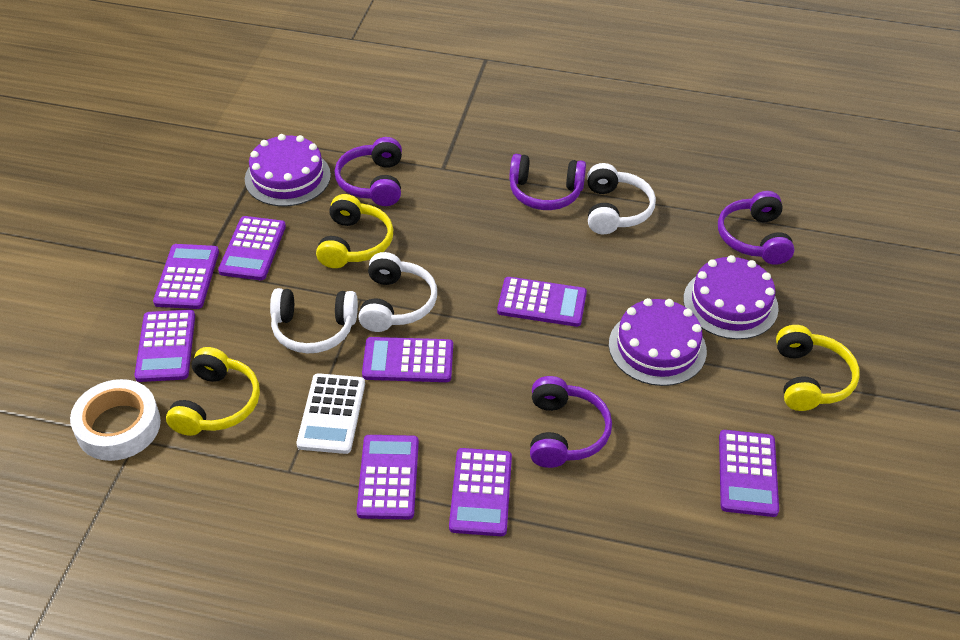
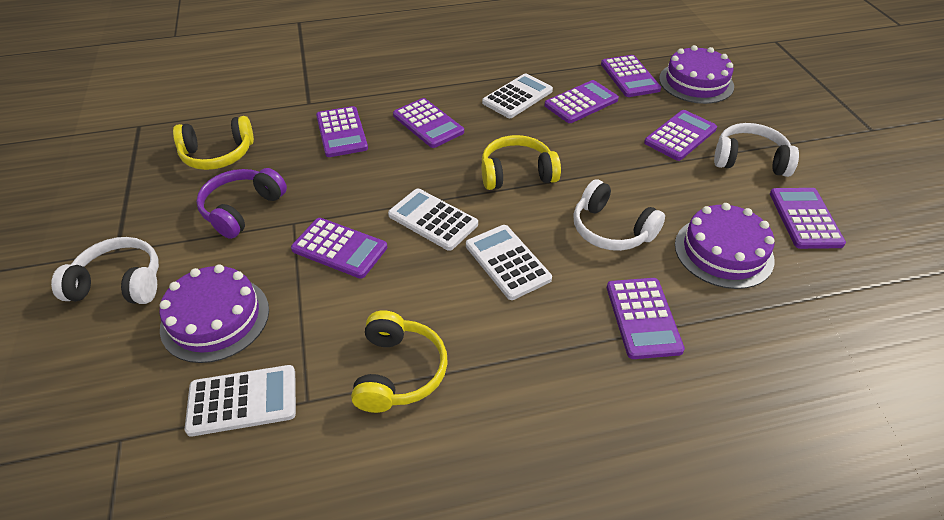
purple headphones: 4 -> 1
white calculator: 1 -> 4
white tape: 1 -> 0

